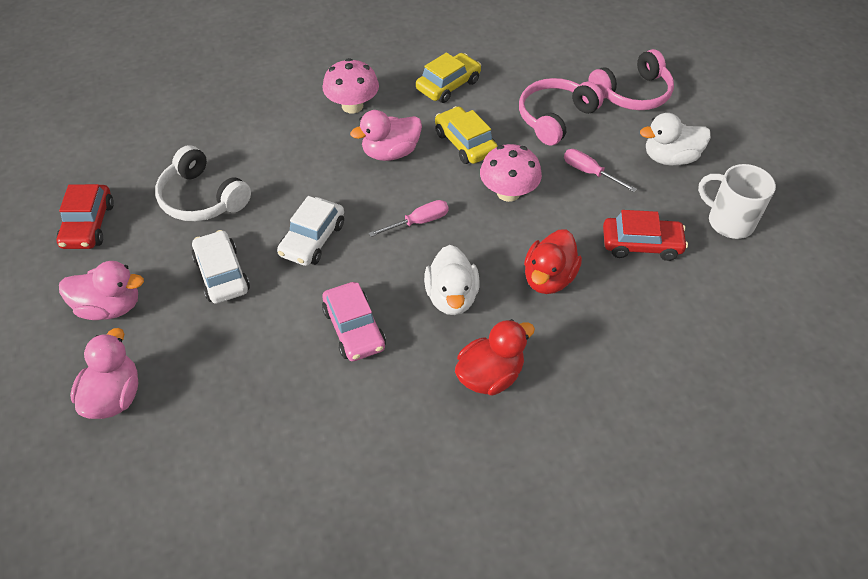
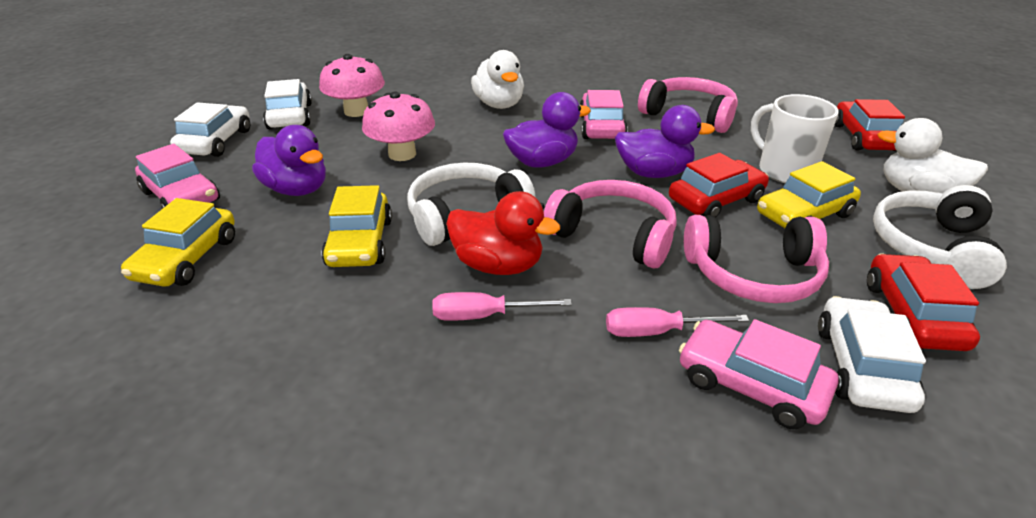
pink car: 1 -> 3
pink duck: 3 -> 0
pink headphones: 2 -> 3
purple duck: 0 -> 3
red car: 2 -> 3
red duck: 2 -> 1
white car: 2 -> 3
white headphones: 1 -> 2
yellow car: 2 -> 3

